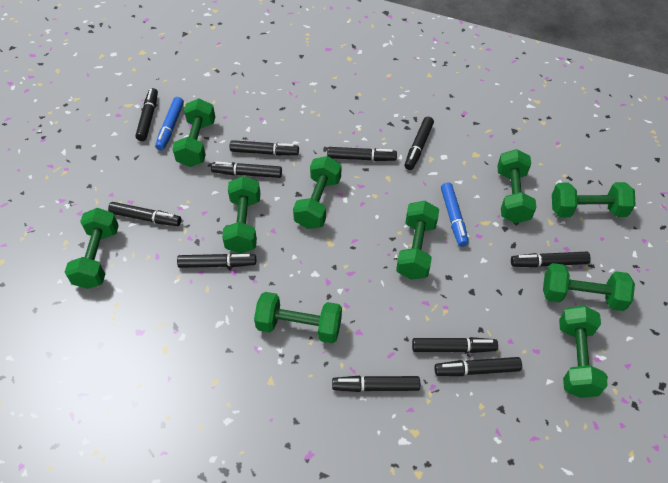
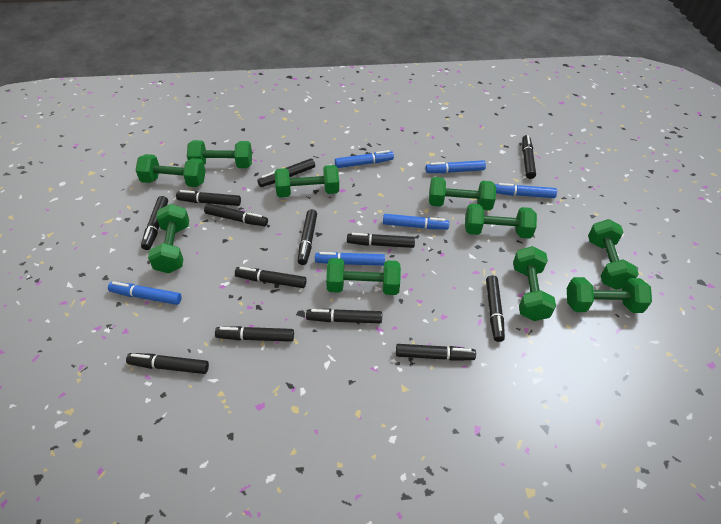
black marker: 11 -> 13
blue marker: 2 -> 6

